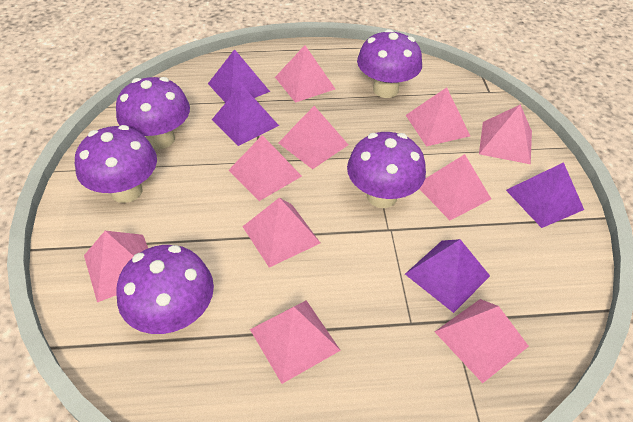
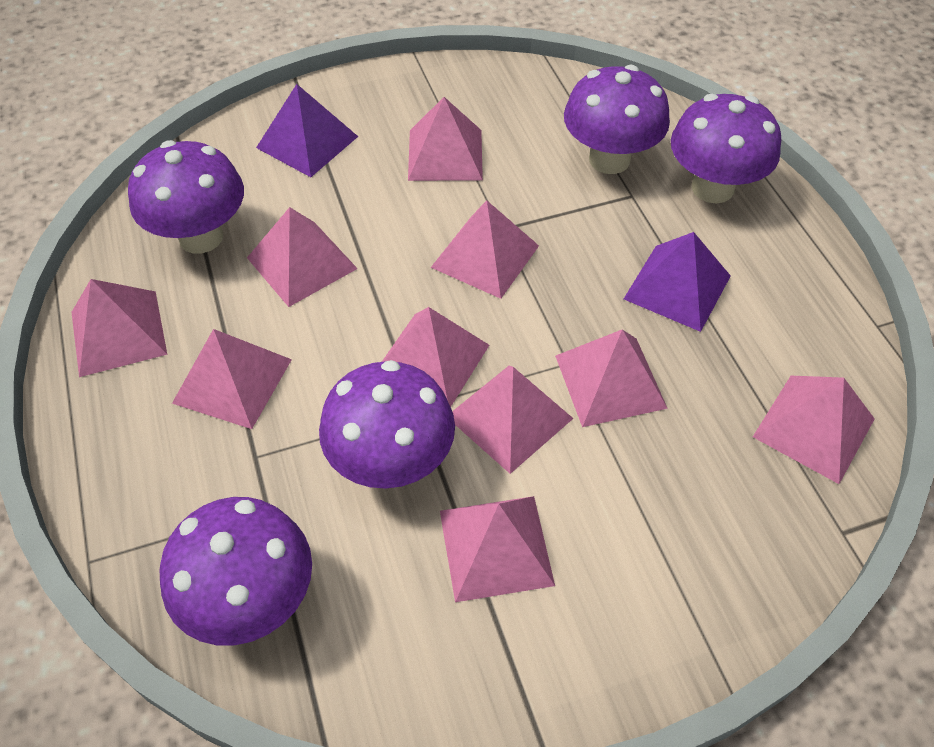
purple pyramid: 4 -> 2

